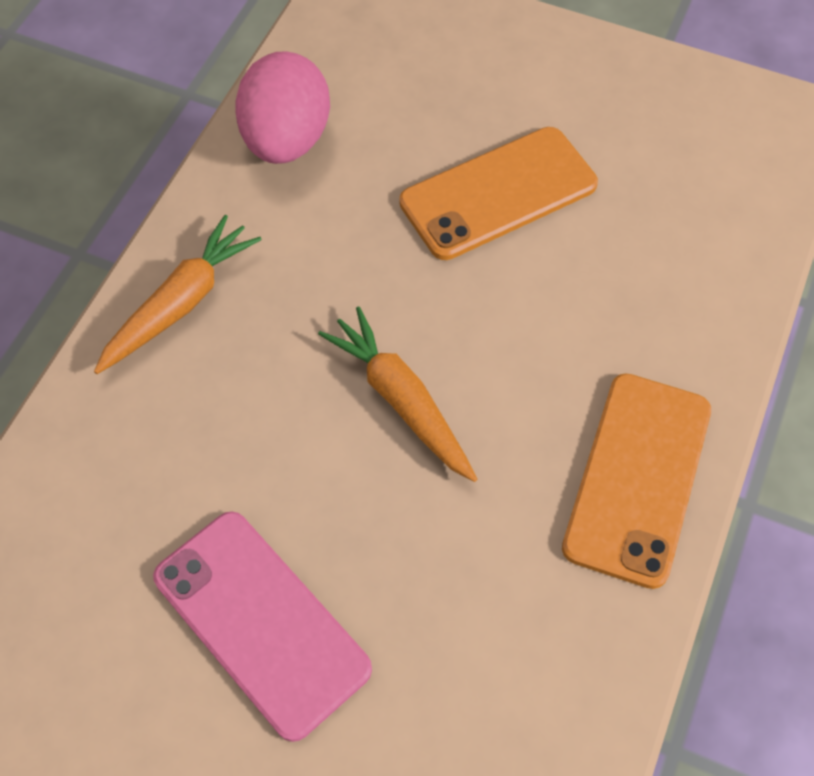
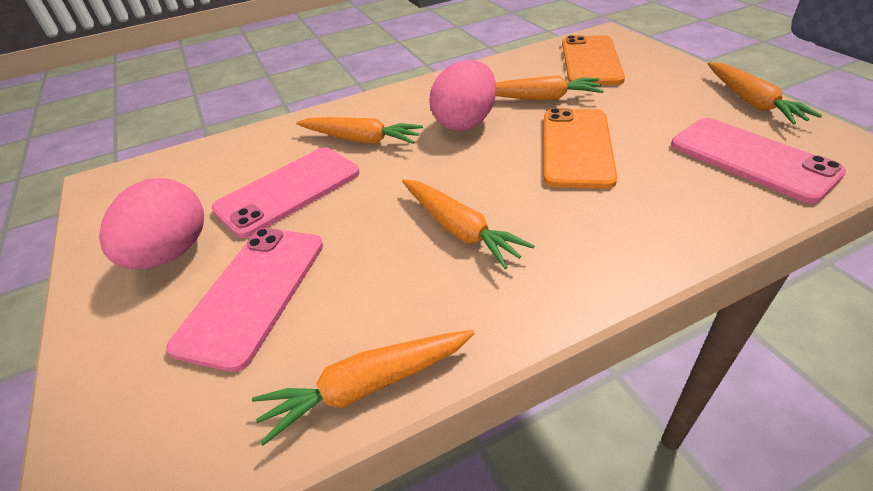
orange carrot: 2 -> 5
pink egg: 1 -> 2
pink phone: 1 -> 3

